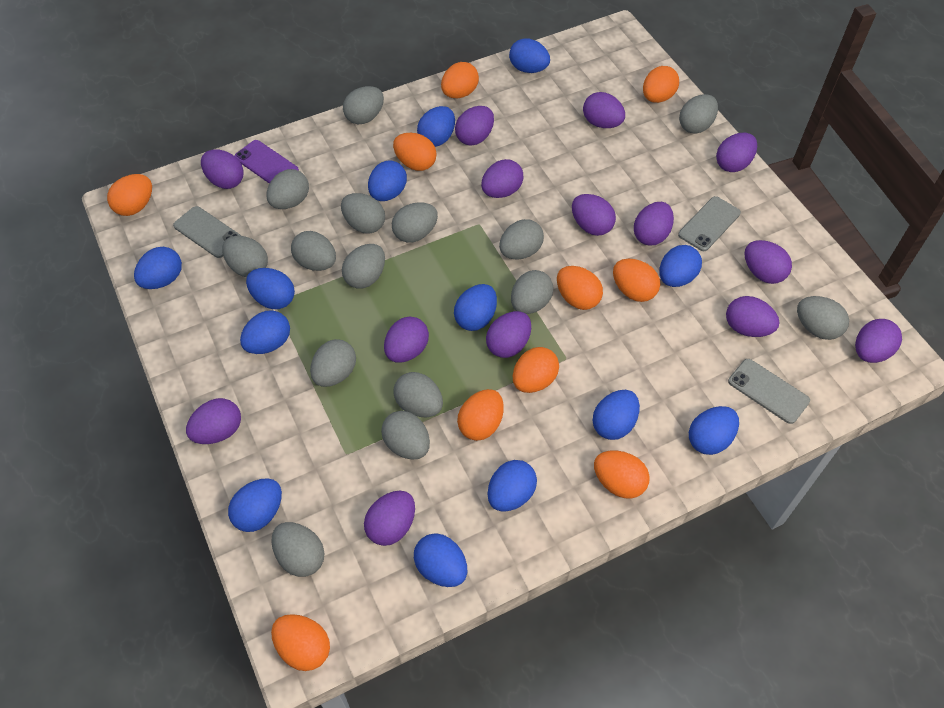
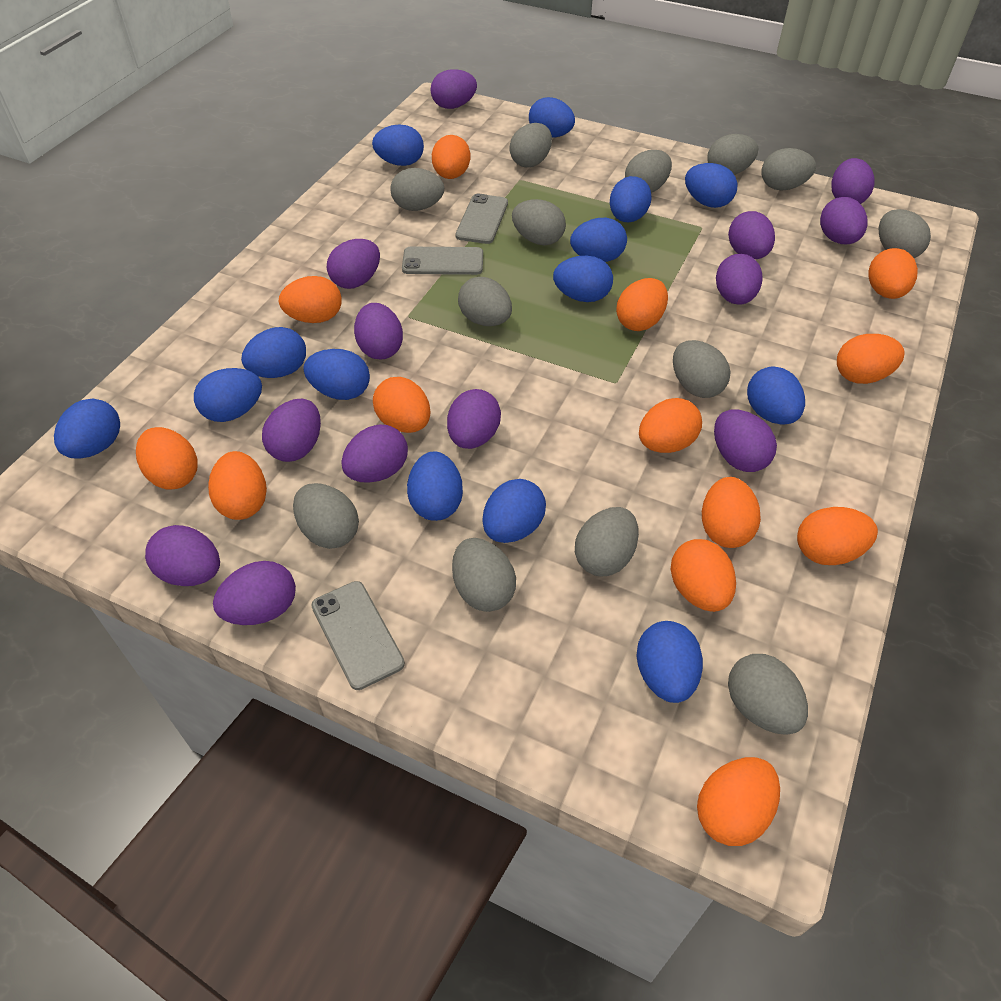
blue egg: 13 -> 14
grey egg: 15 -> 13
orange egg: 10 -> 13
purple egg: 14 -> 13
purple phone: 1 -> 0

